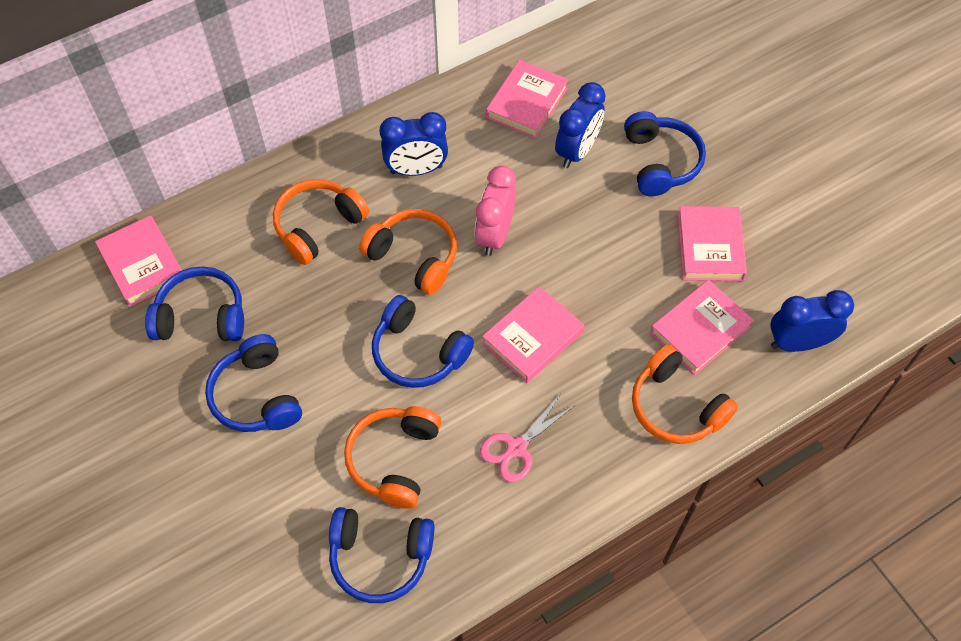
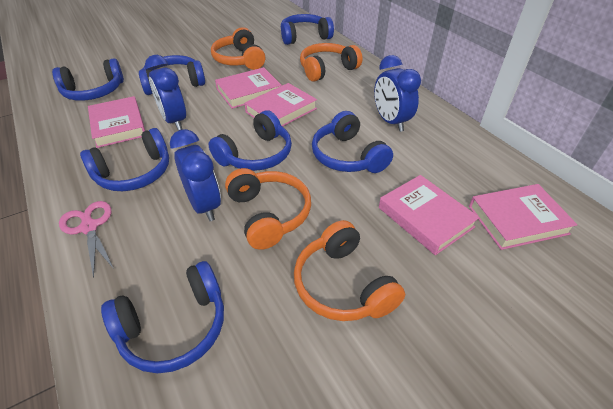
blue headphones: 5 -> 7
pink clock: 1 -> 0

